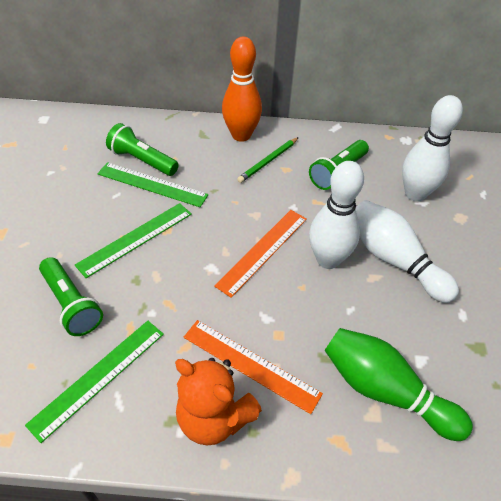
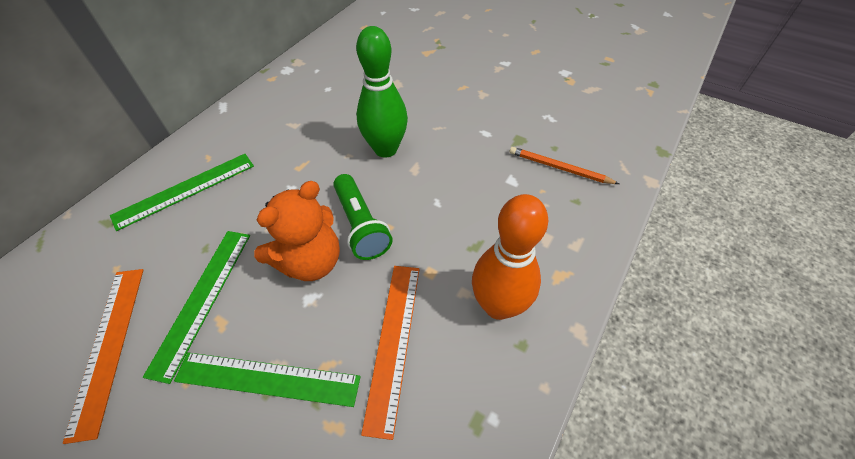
green flashlight: 3 -> 1
green pencil: 1 -> 0
orange pencil: 0 -> 1
white bowling pin: 3 -> 0

